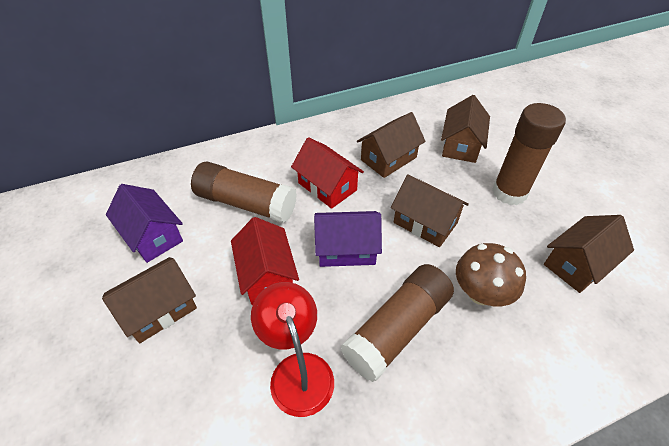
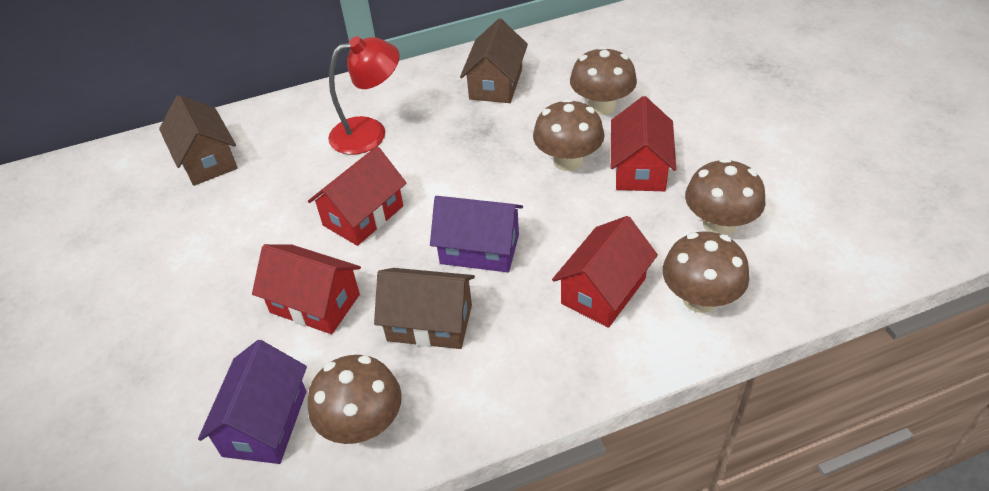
brown glue stick: 3 -> 0
brown house: 5 -> 3
brown mushroom: 1 -> 5
red house: 2 -> 4

